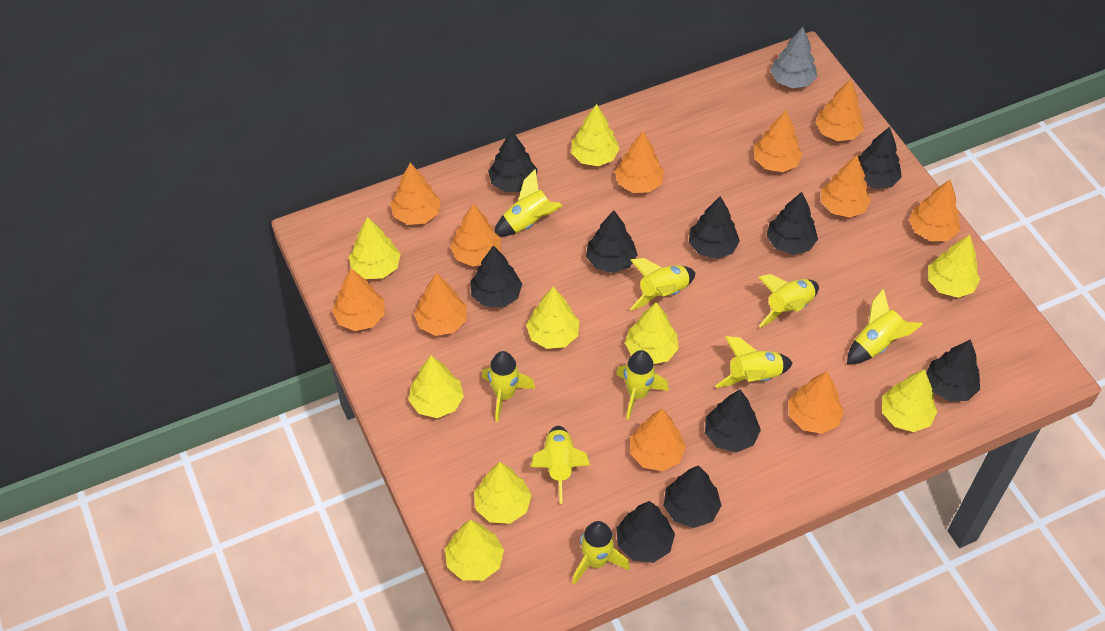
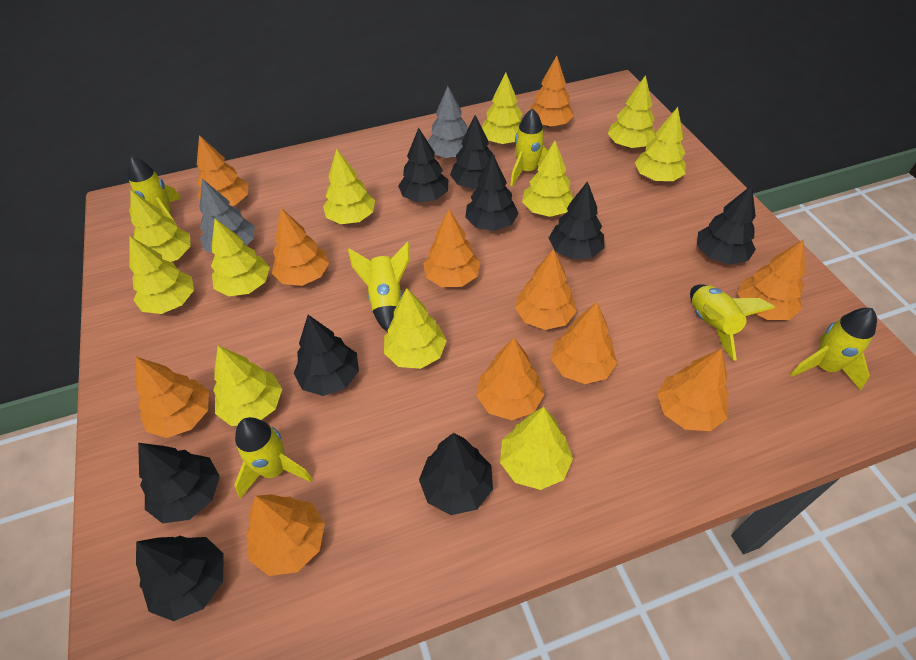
black tree: 10 -> 9
grey tree: 1 -> 2
yellow rocket: 9 -> 6
yellow tree: 9 -> 11

